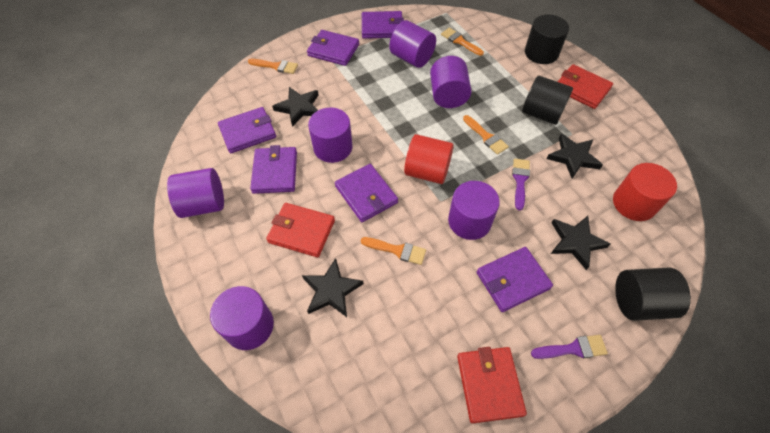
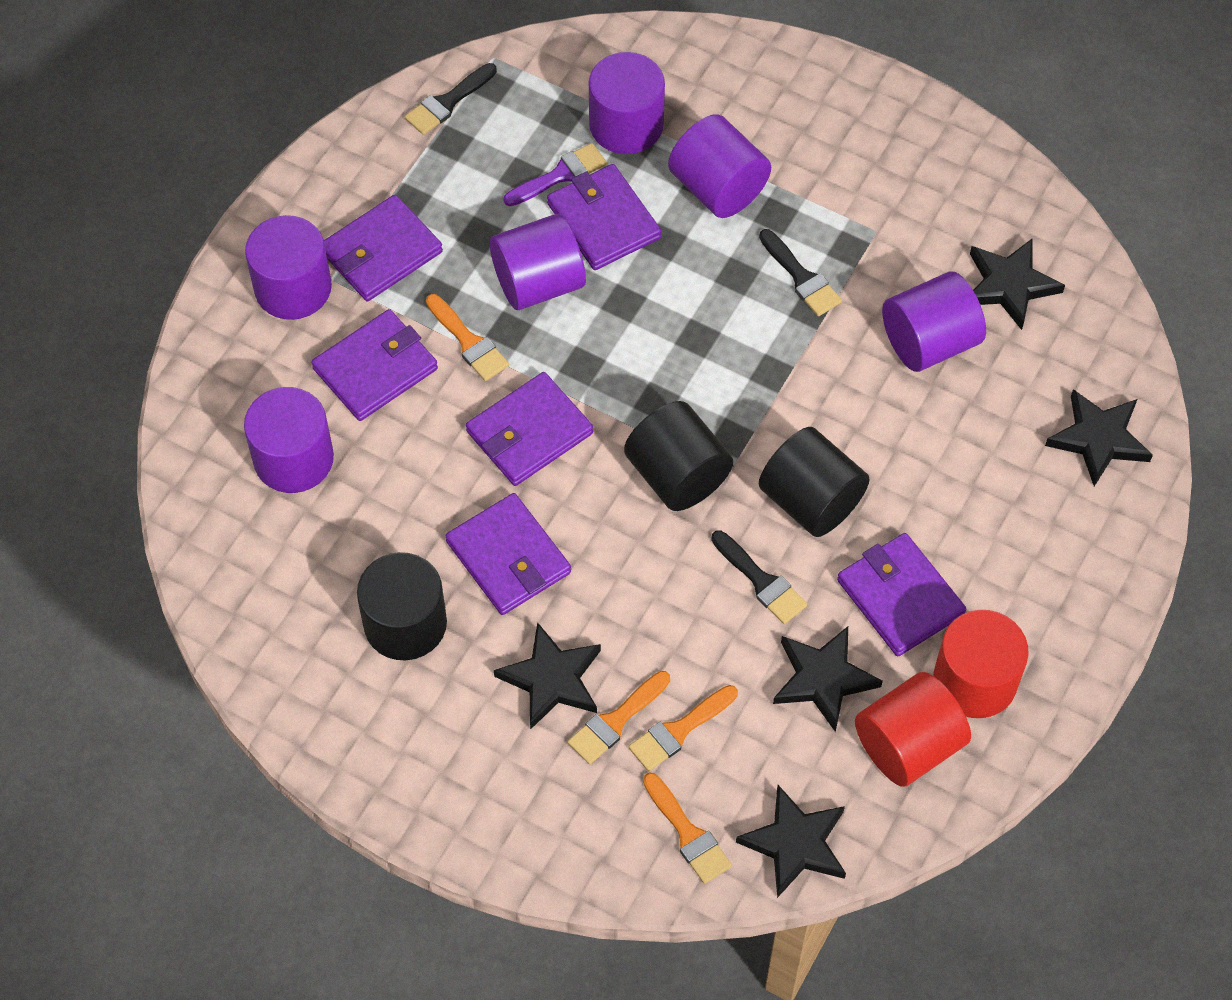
black brush: 0 -> 3
black star: 4 -> 5
purple brush: 2 -> 1
red wallet: 3 -> 0

